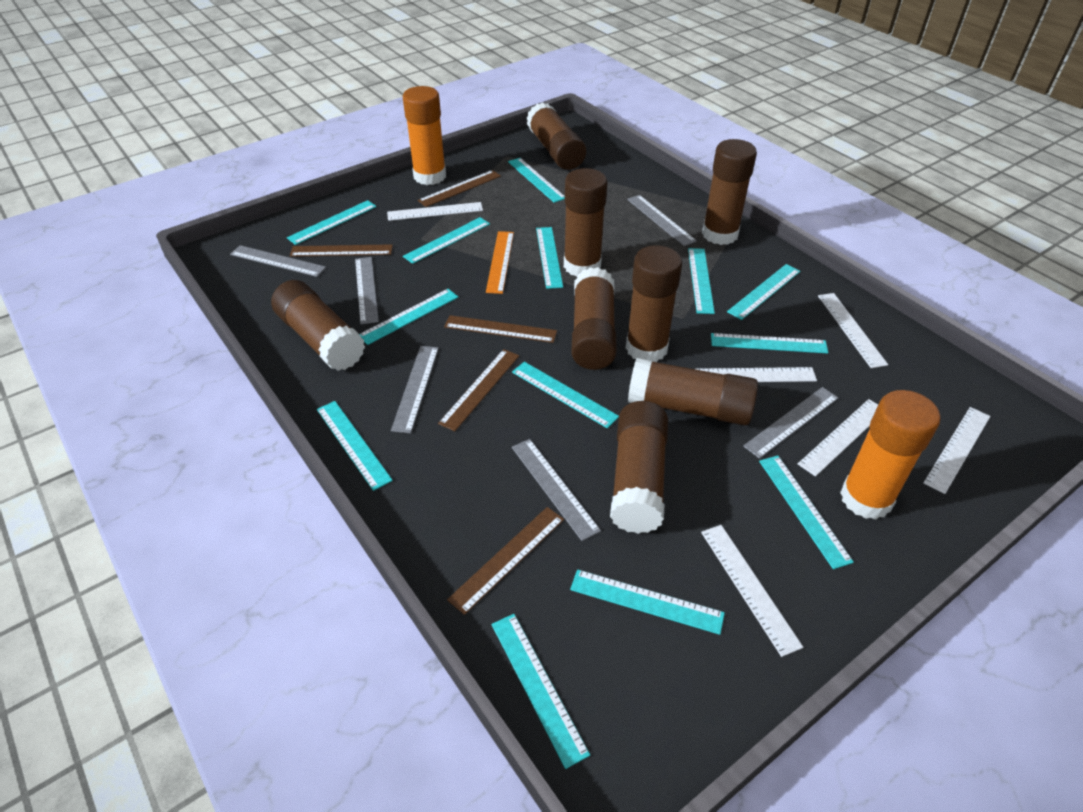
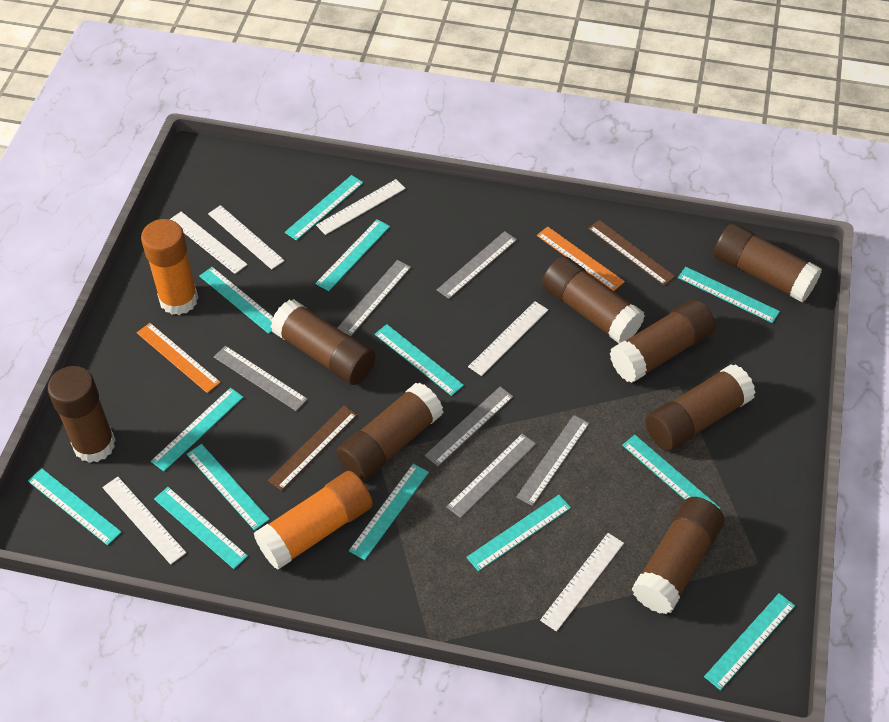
brown ruler: 5 -> 2
orange ruler: 1 -> 2

